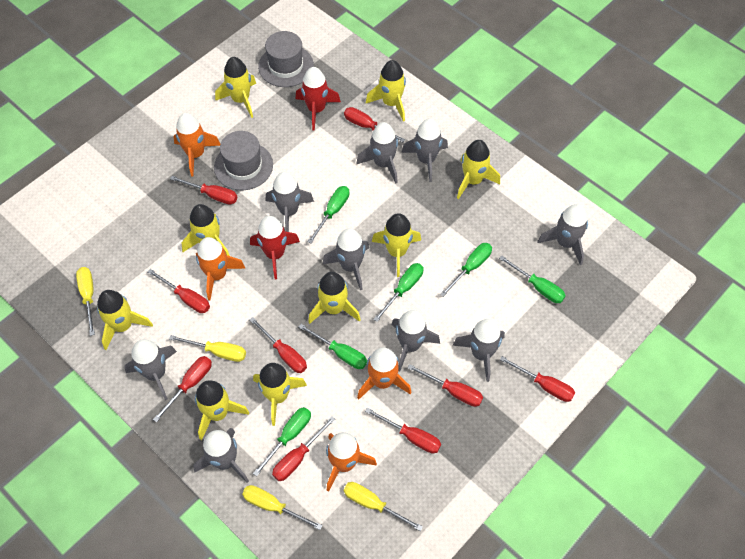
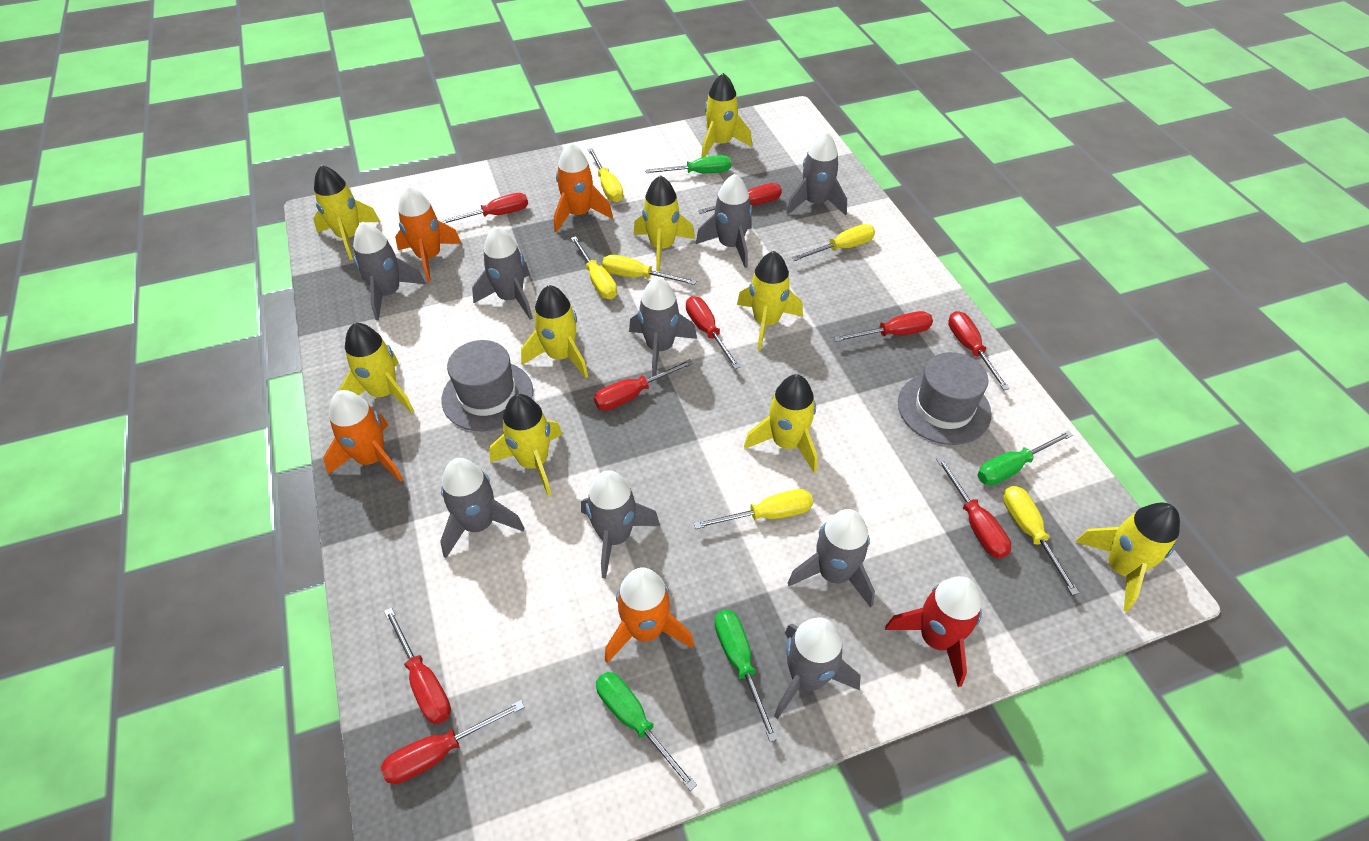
green screwdriver: 6 -> 4
red rocket: 2 -> 1
yellow screwdriver: 4 -> 6

